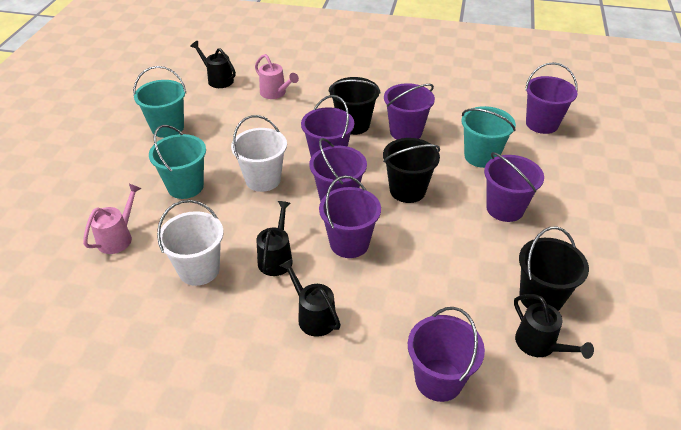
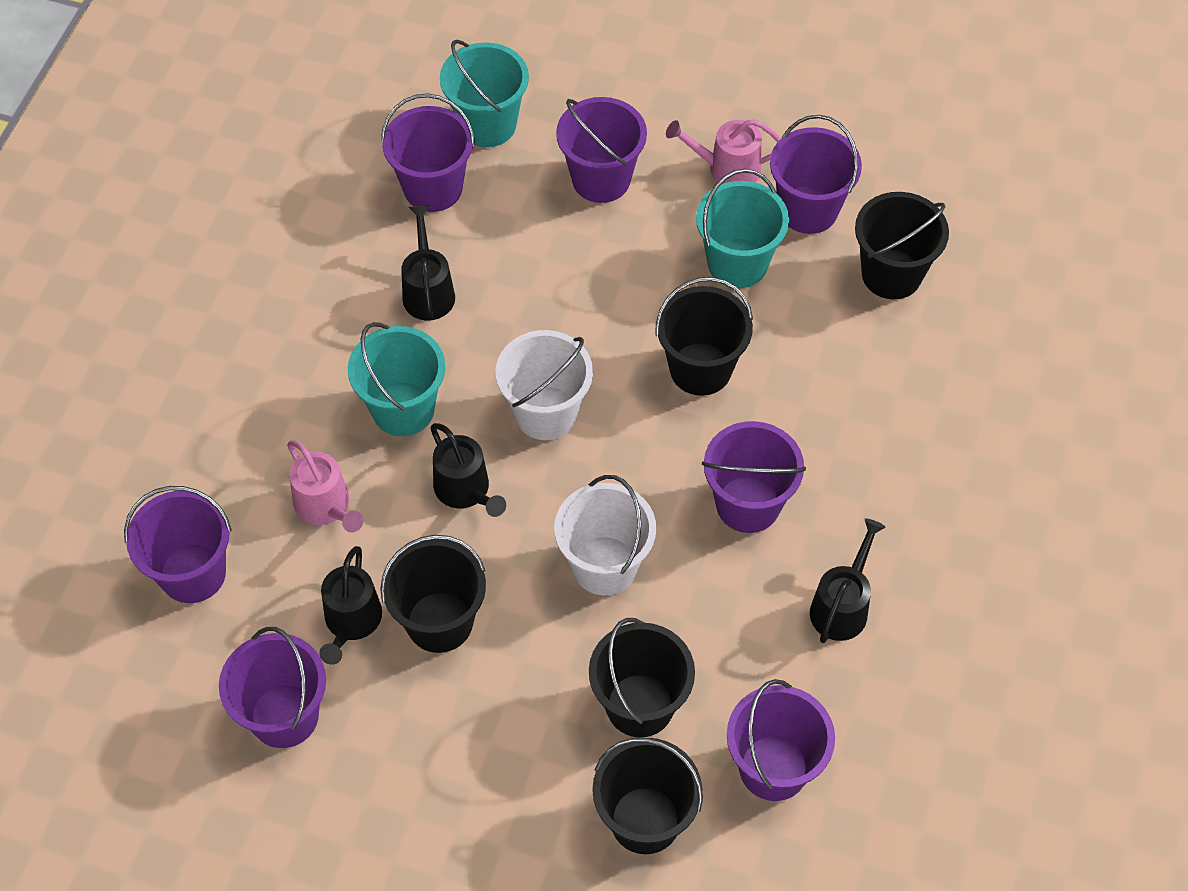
black bucket: 3 -> 5

